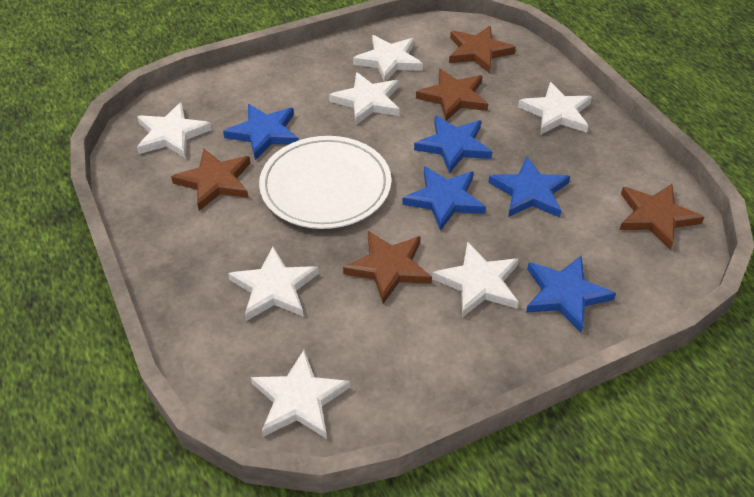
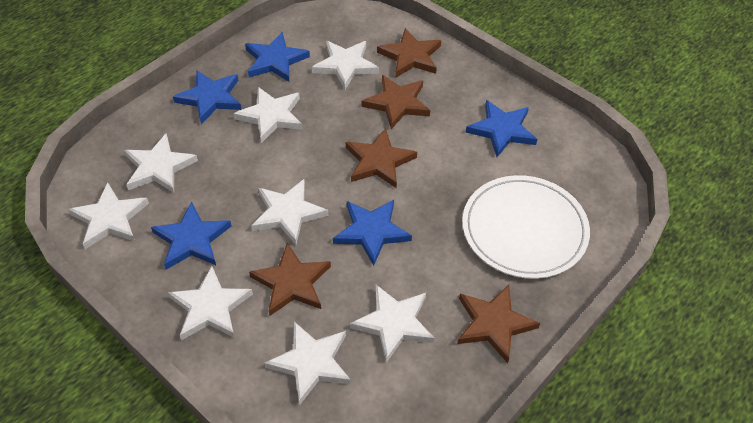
white star: 7 -> 8

